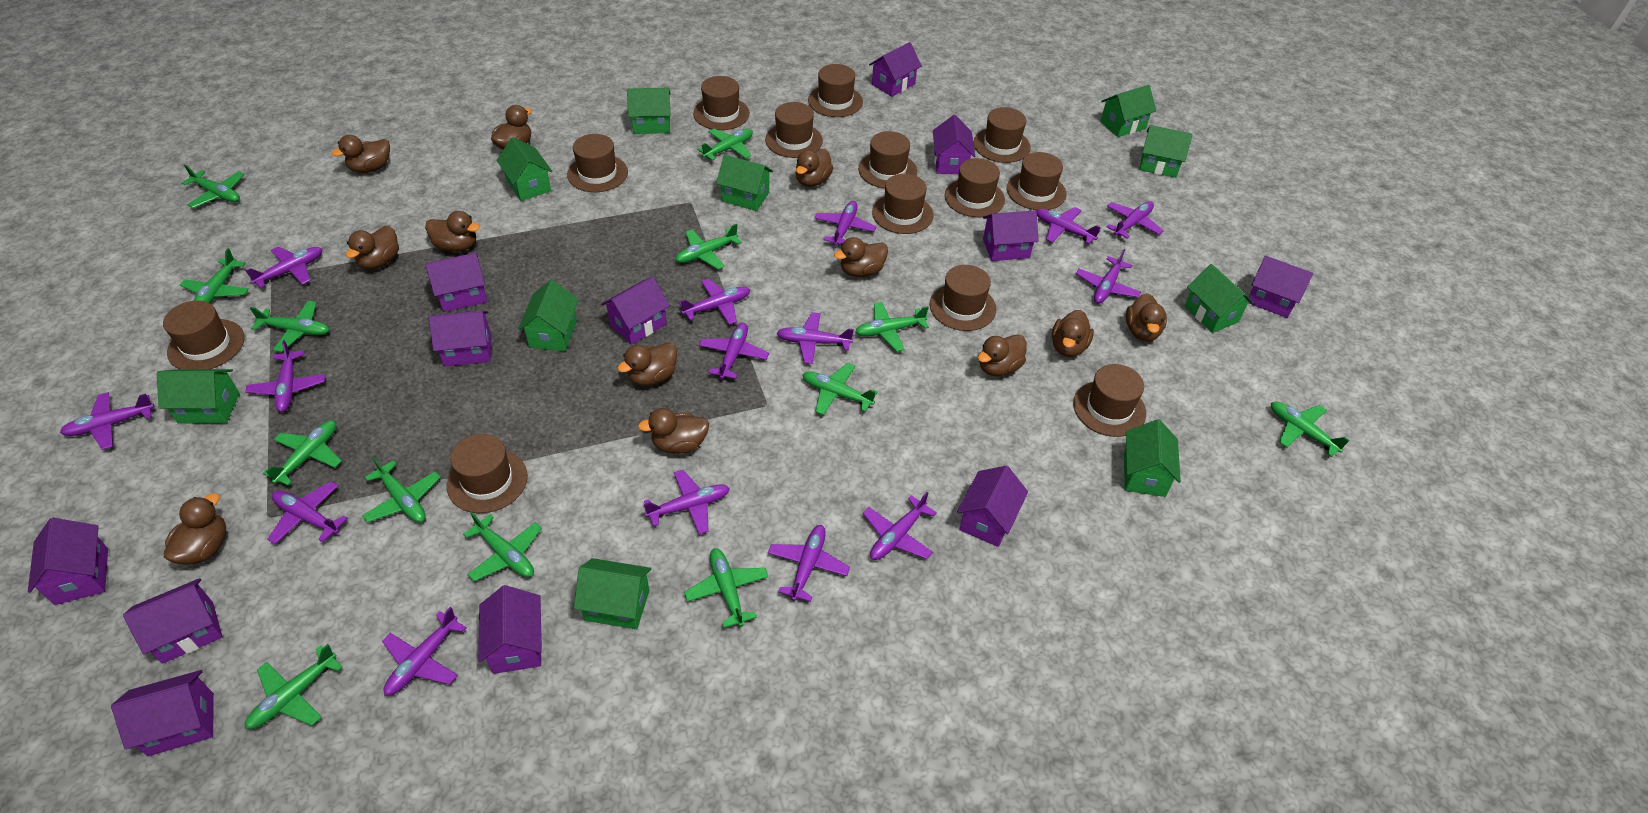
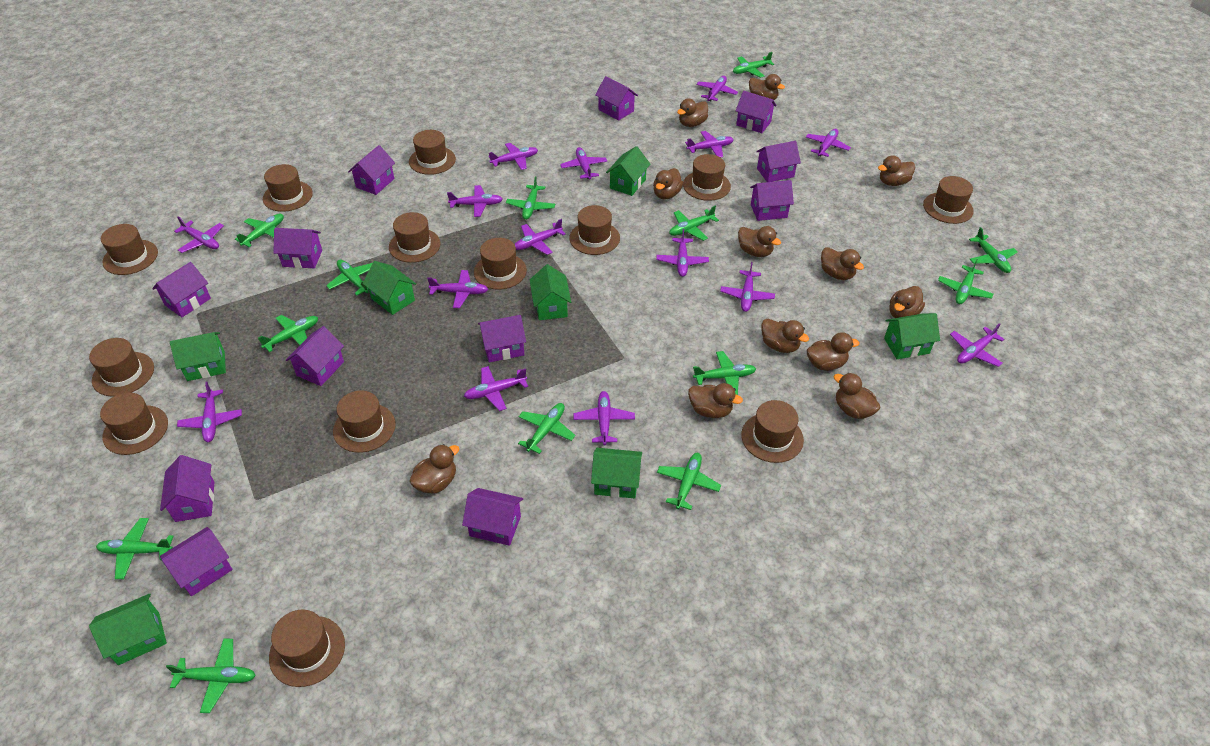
green house: 10 -> 7

